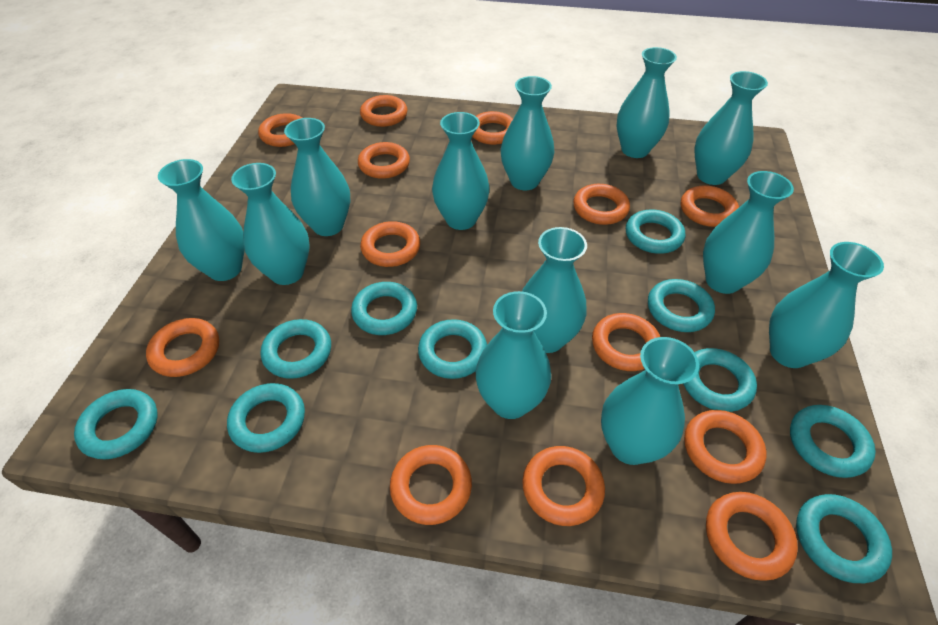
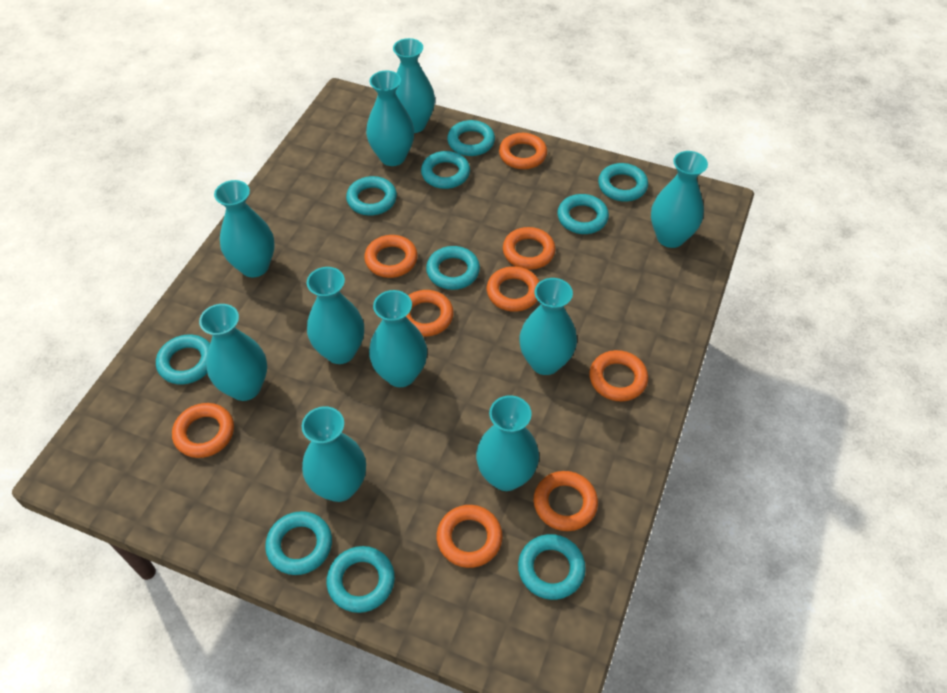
orange ring: 13 -> 9
turquoise vase: 12 -> 10

